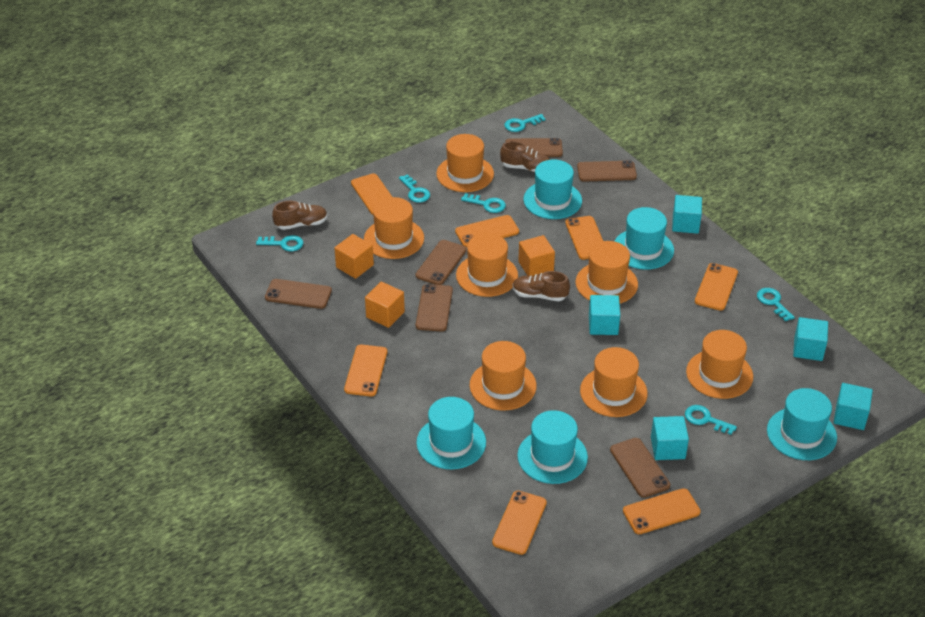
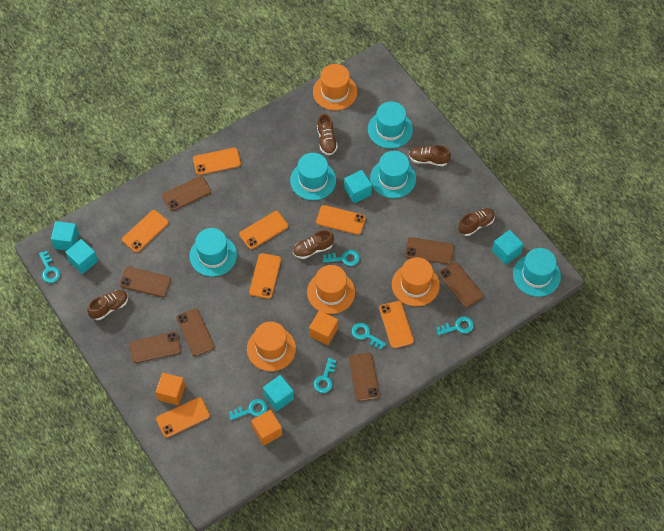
brown phone: 6 -> 7
brown shoe: 3 -> 5
orange hat: 7 -> 4

